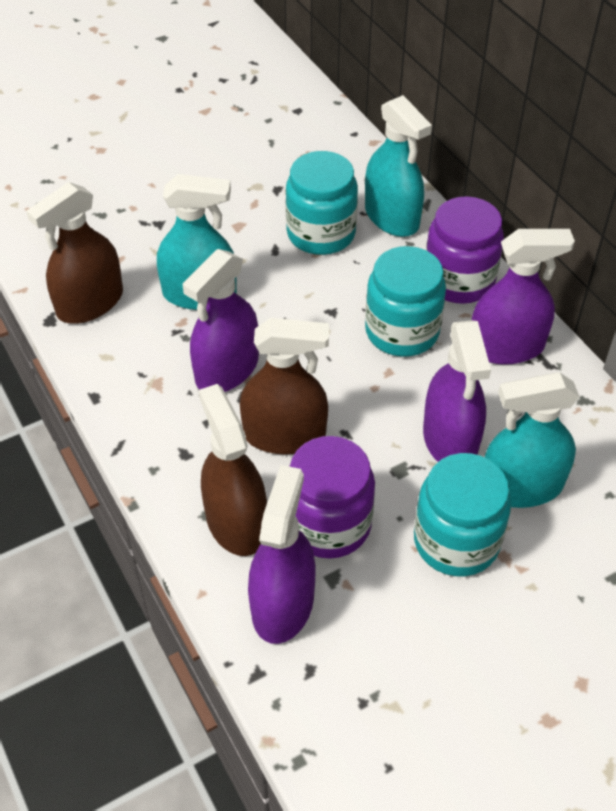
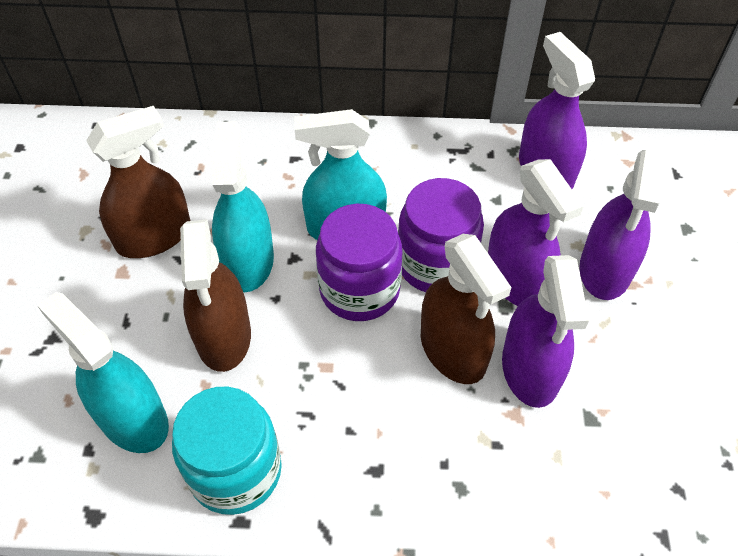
turquoise jar: 3 -> 1

